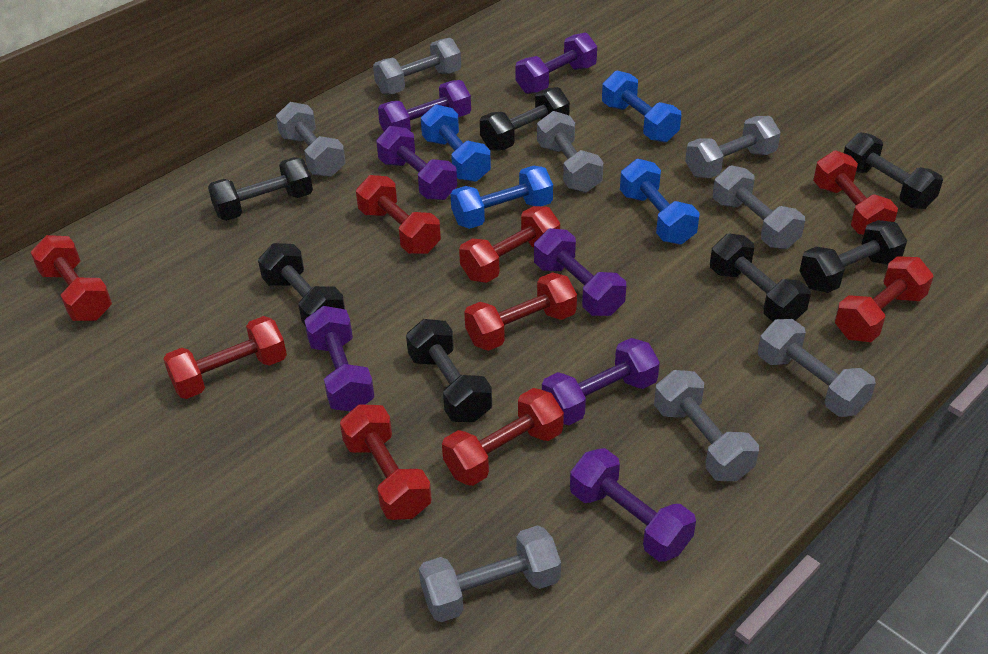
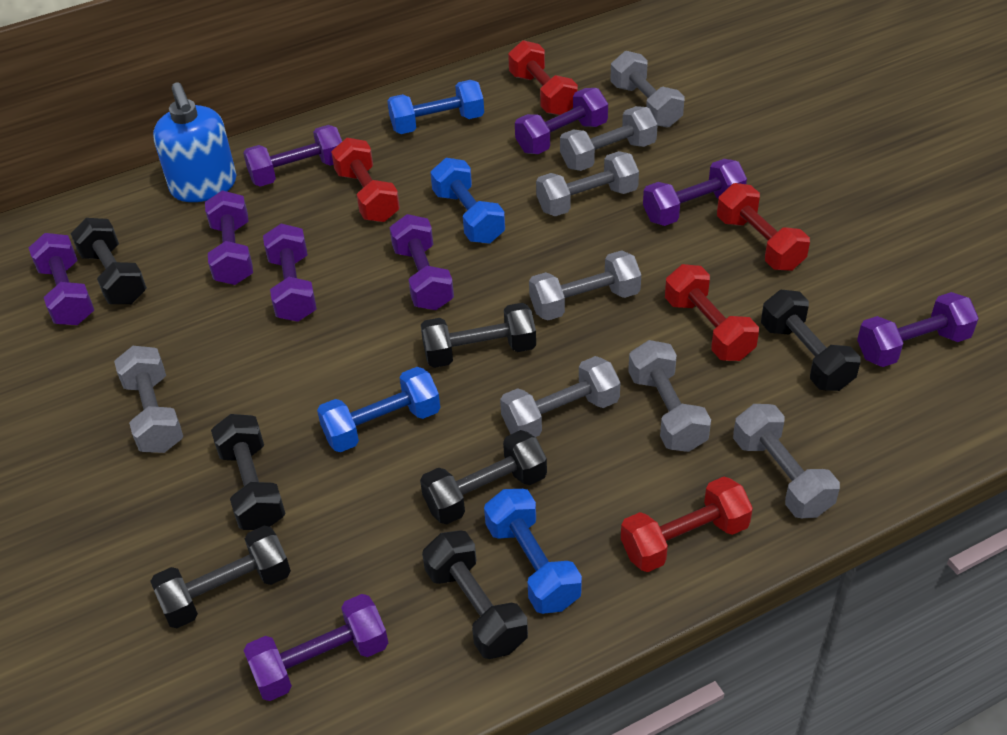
blue soap dispenser: 0 -> 1
purple dumbbell: 7 -> 9
red dumbbell: 9 -> 5

